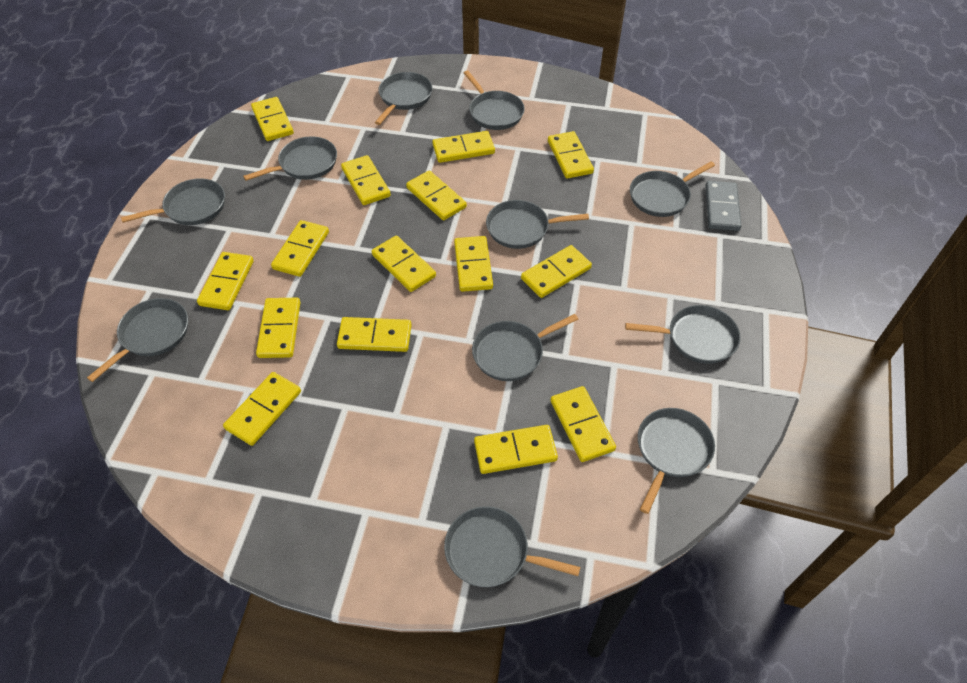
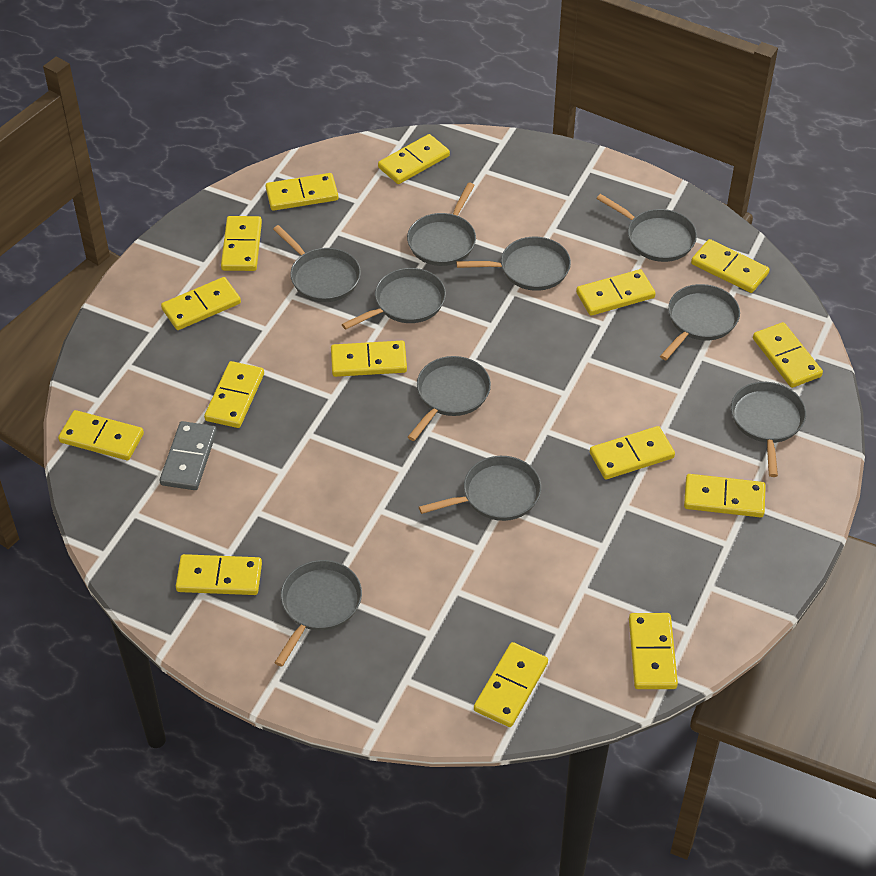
grey pan: 11 -> 10

